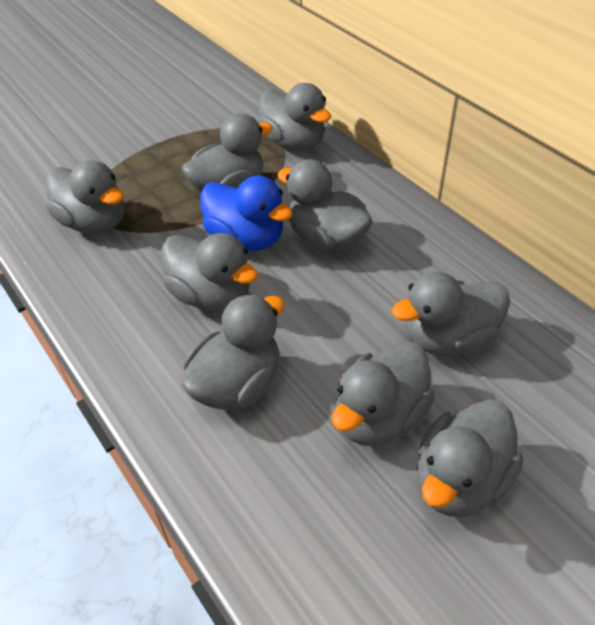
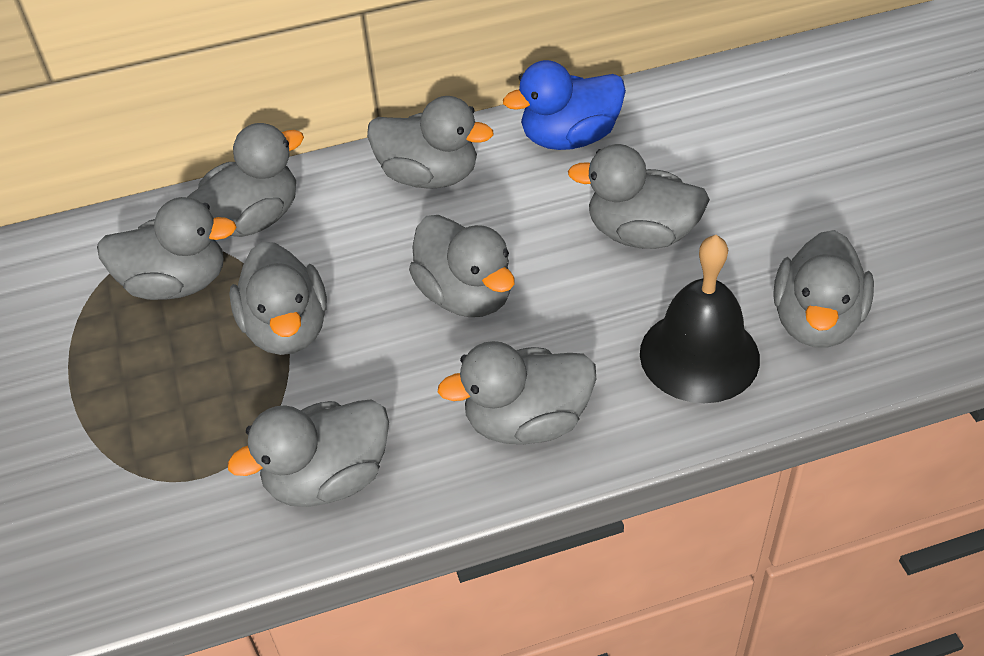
black bell: 0 -> 1

